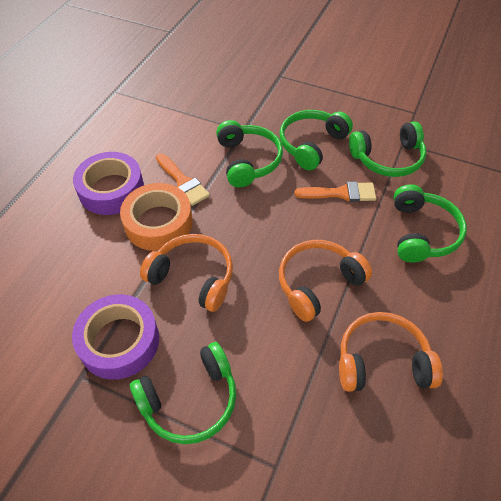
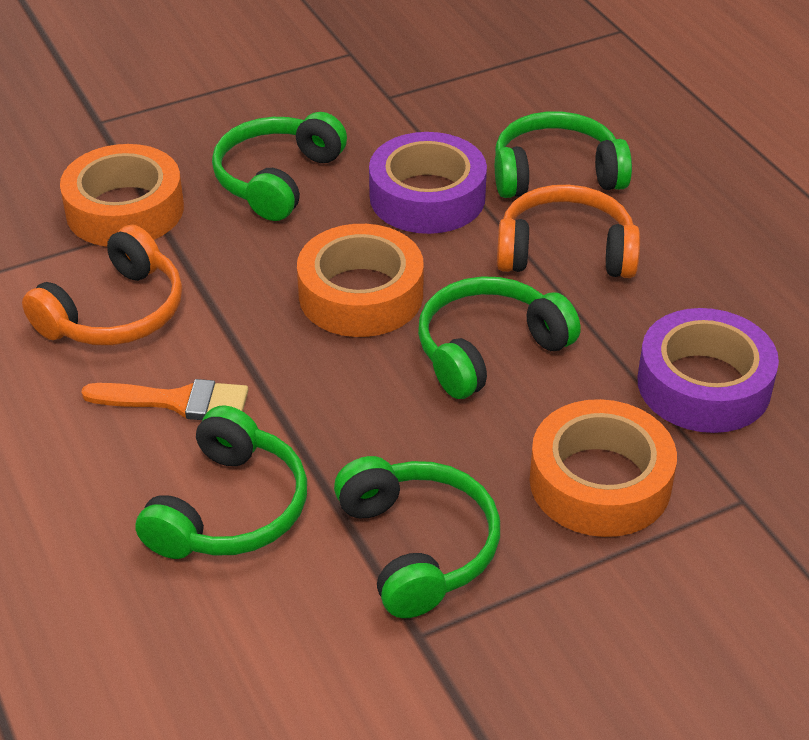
orange brush: 2 -> 1
orange headphones: 3 -> 2
orange tape: 1 -> 3

